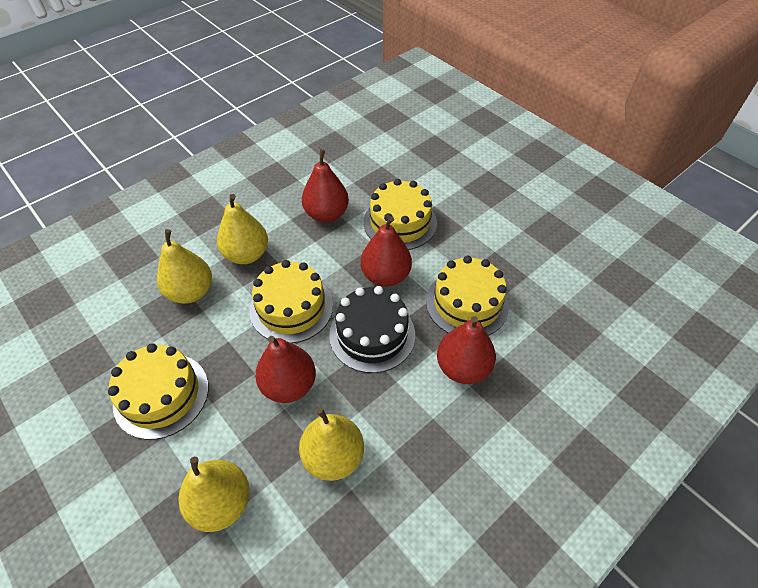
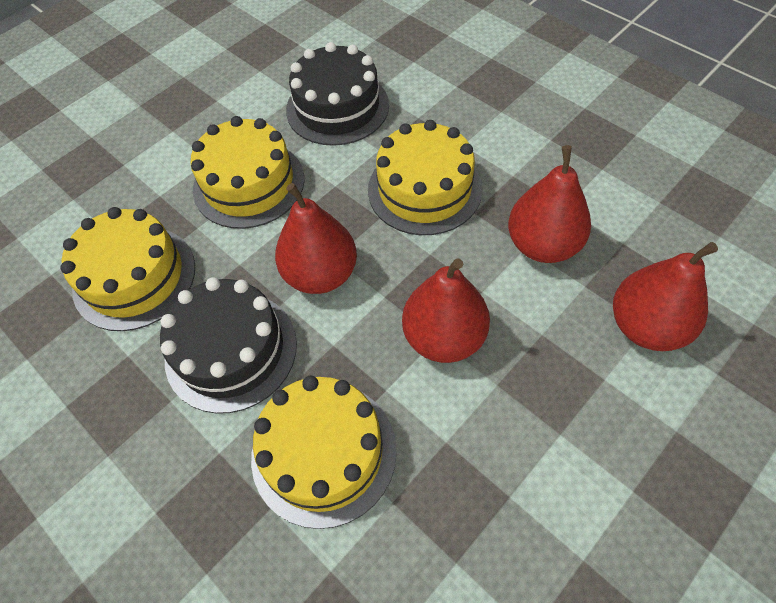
black cake: 1 -> 2
yellow pear: 4 -> 0

